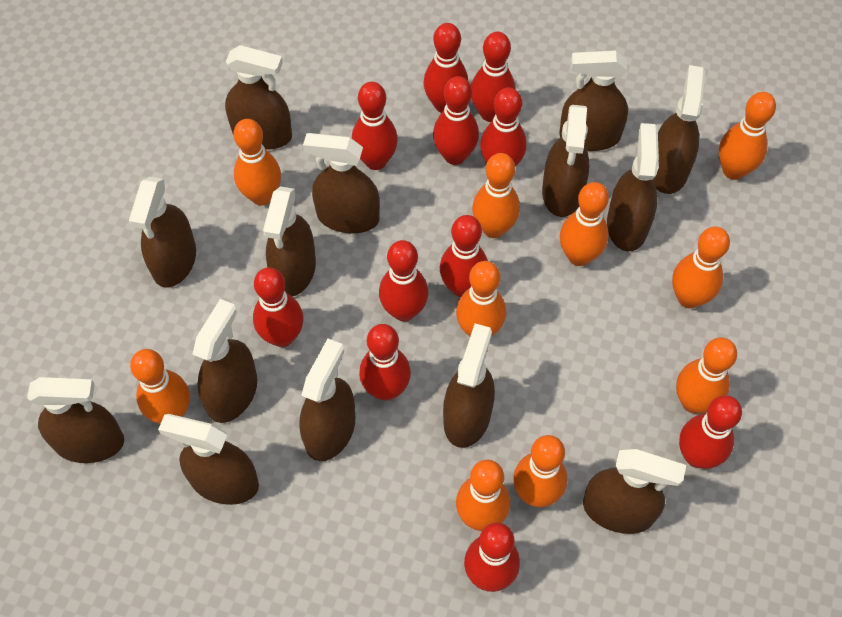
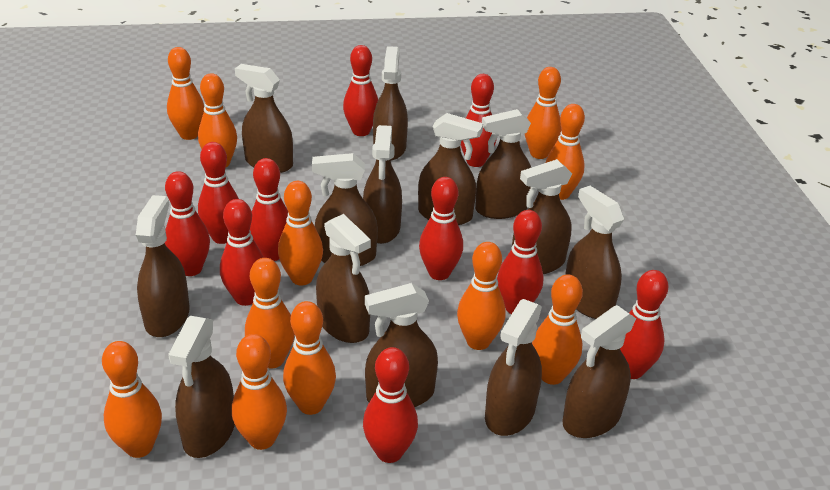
orange bowling pin: 10 -> 11
red bowling pin: 11 -> 10

